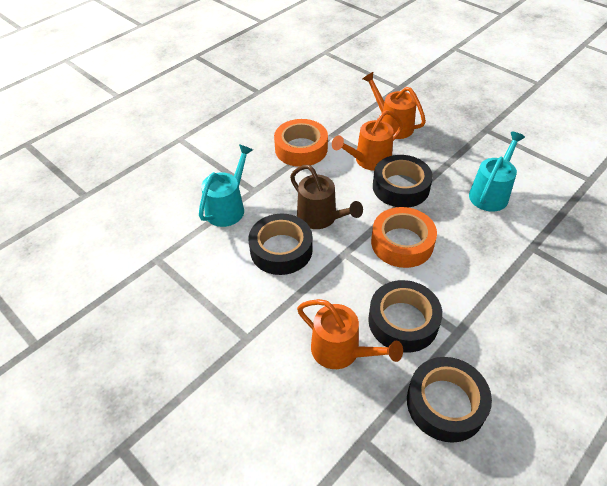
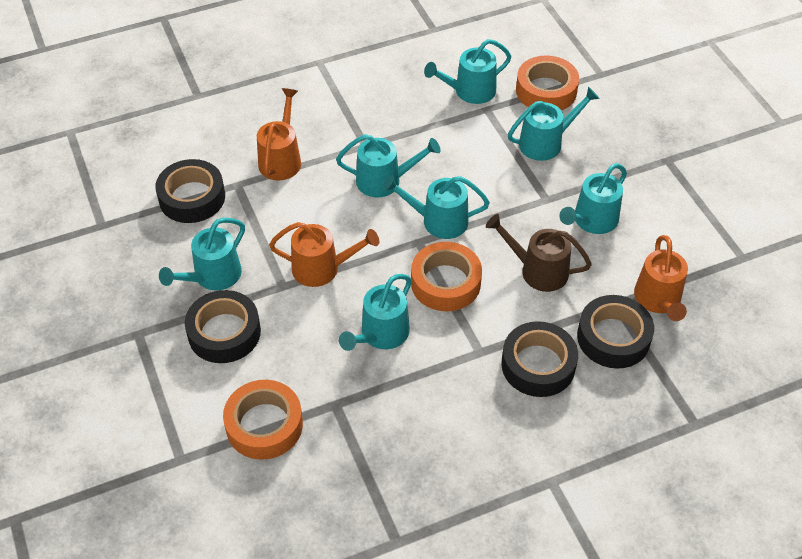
orange tape: 2 -> 3
turquoise watering can: 2 -> 7

